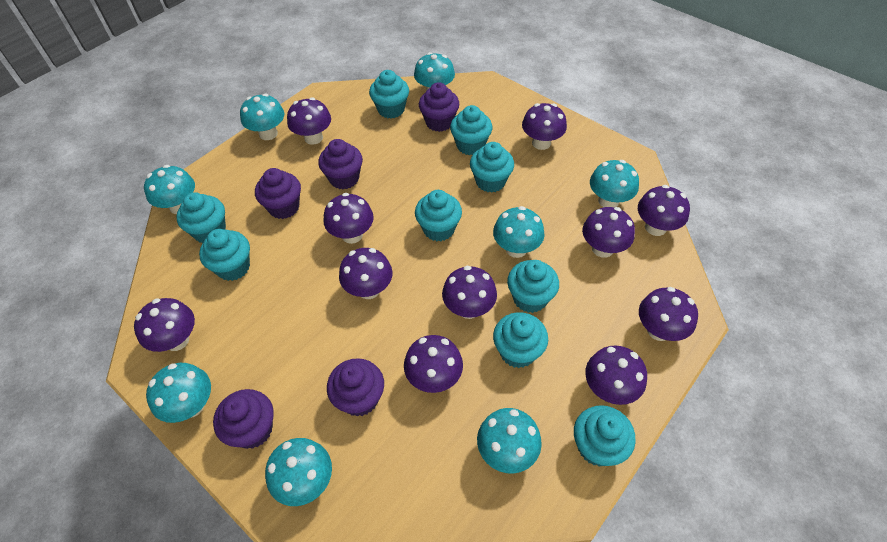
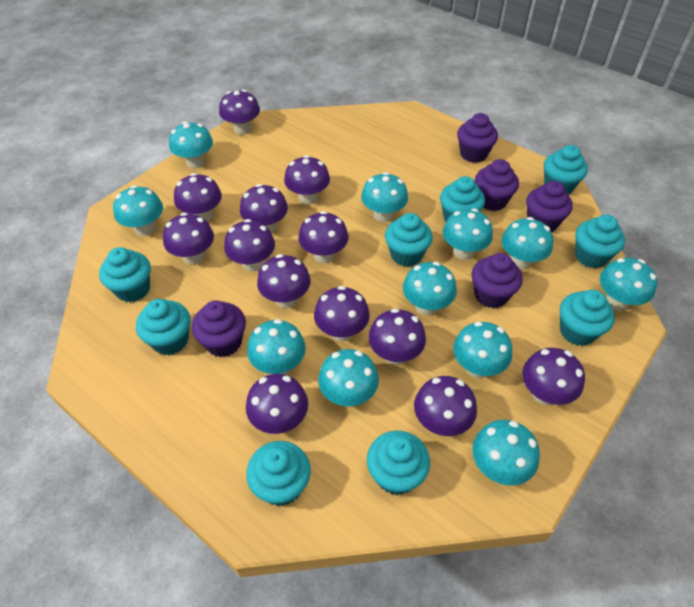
purple mushroom: 11 -> 13
turquoise mushroom: 8 -> 11

